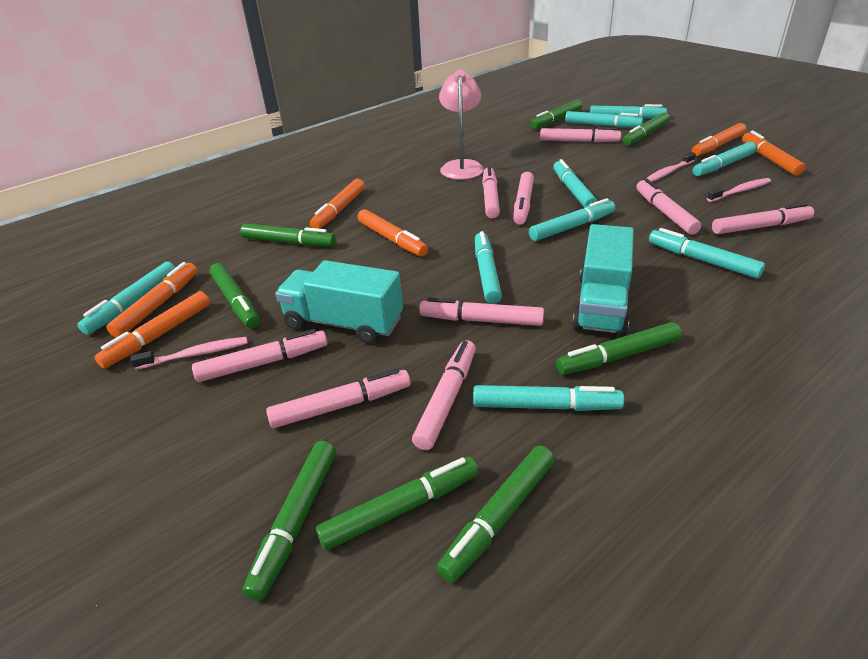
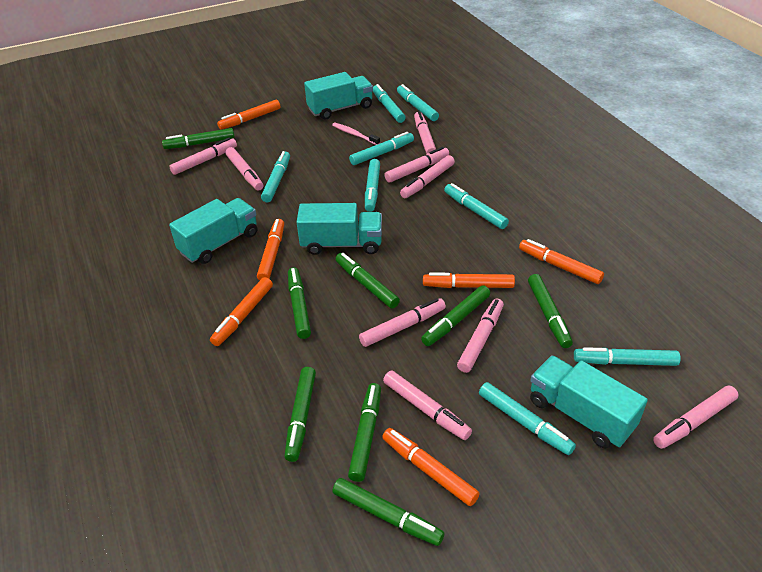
pink lamp: 1 -> 0
pink toothbrush: 3 -> 1
turquoise marker: 9 -> 8
turquoise truck: 2 -> 4

